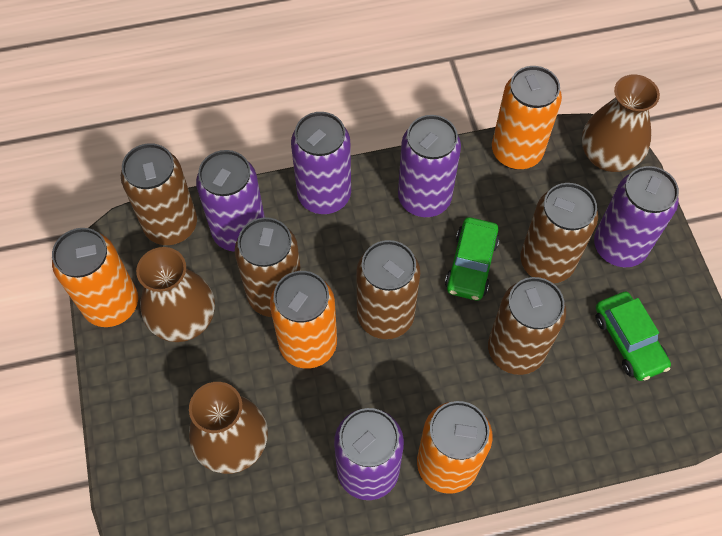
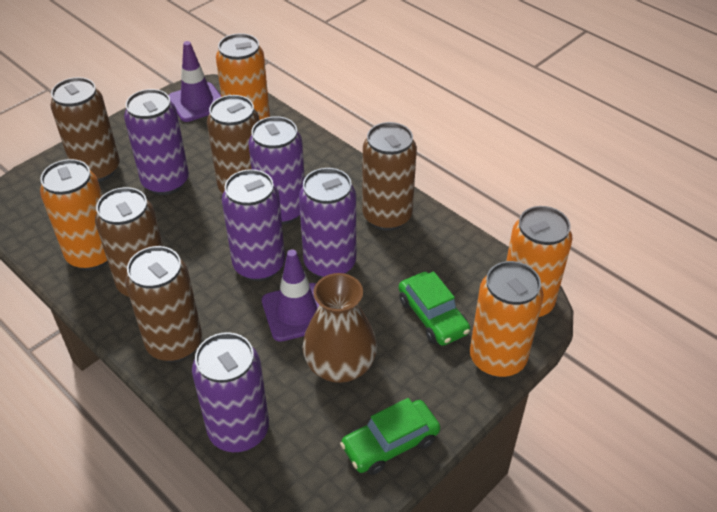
brown vase: 3 -> 1
purple traffic cone: 0 -> 2

